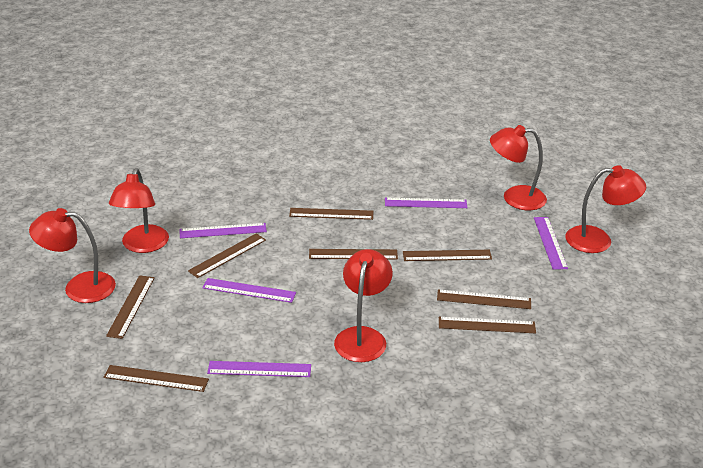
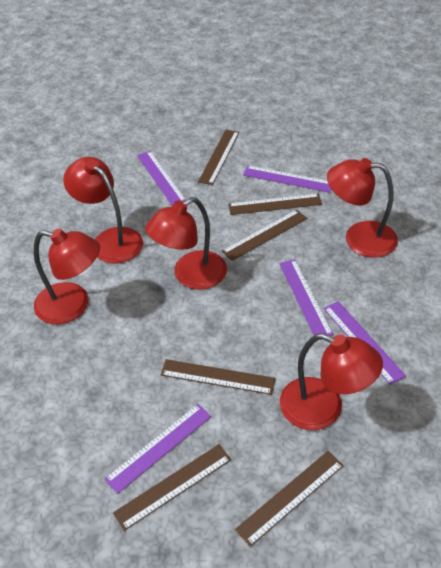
brown ruler: 8 -> 6

